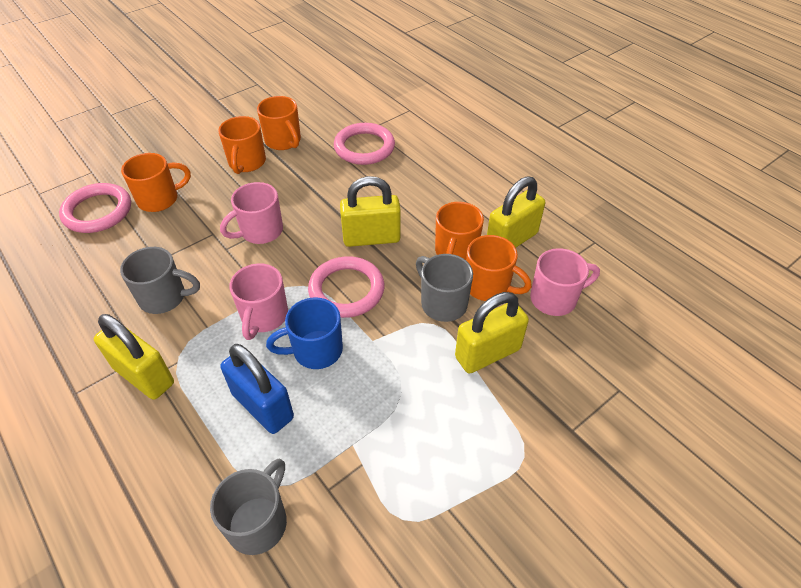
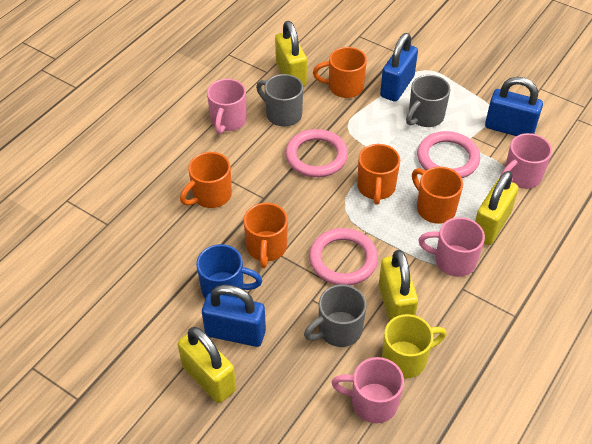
blue padlock: 1 -> 3
pink mug: 3 -> 4
yellow mug: 0 -> 1

